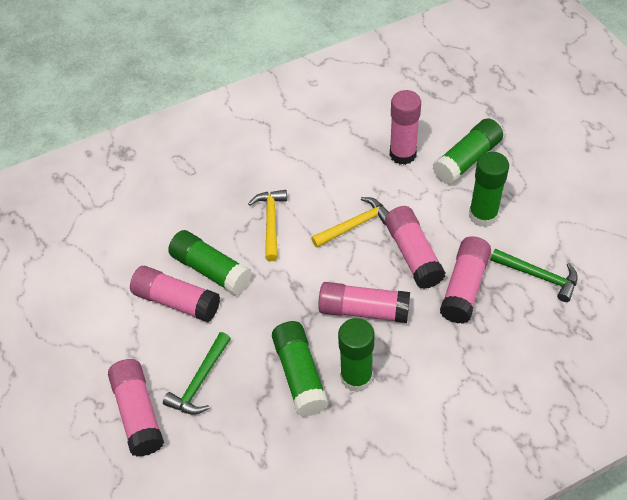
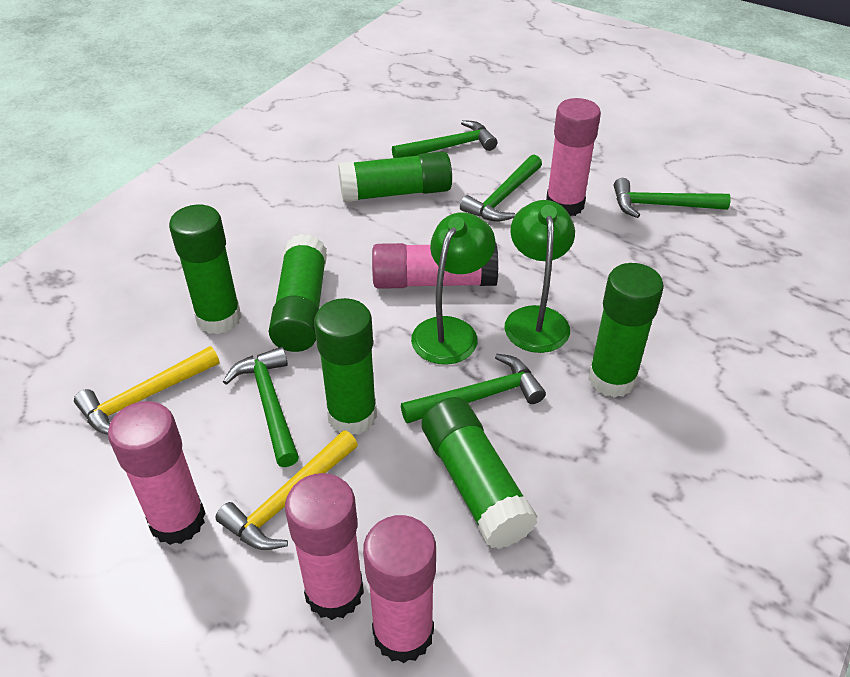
green glue stick: 5 -> 6
green hammer: 2 -> 5
green lamp: 0 -> 2
pink glue stick: 6 -> 5

